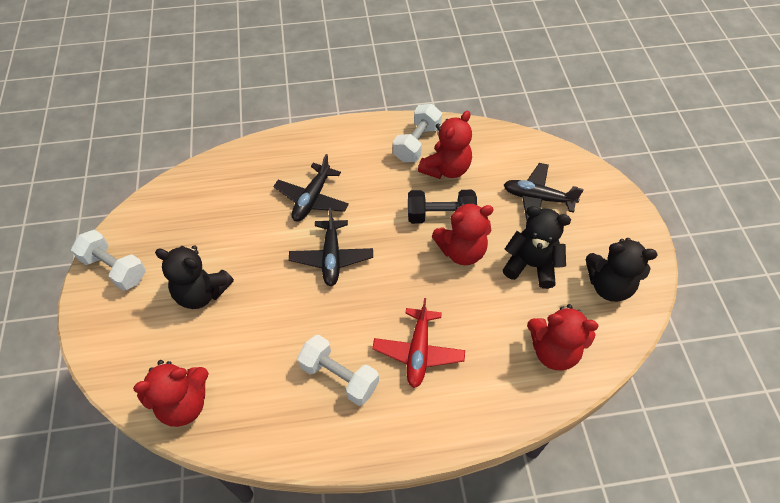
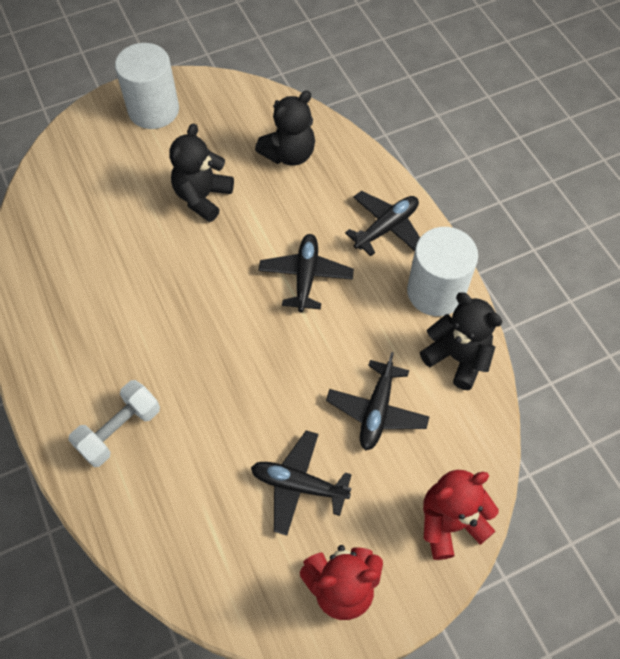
black dumbbell: 1 -> 0
black plane: 3 -> 4
red plane: 1 -> 0
red teddy bear: 4 -> 2
white cylinder: 0 -> 2
white dumbbell: 3 -> 1

